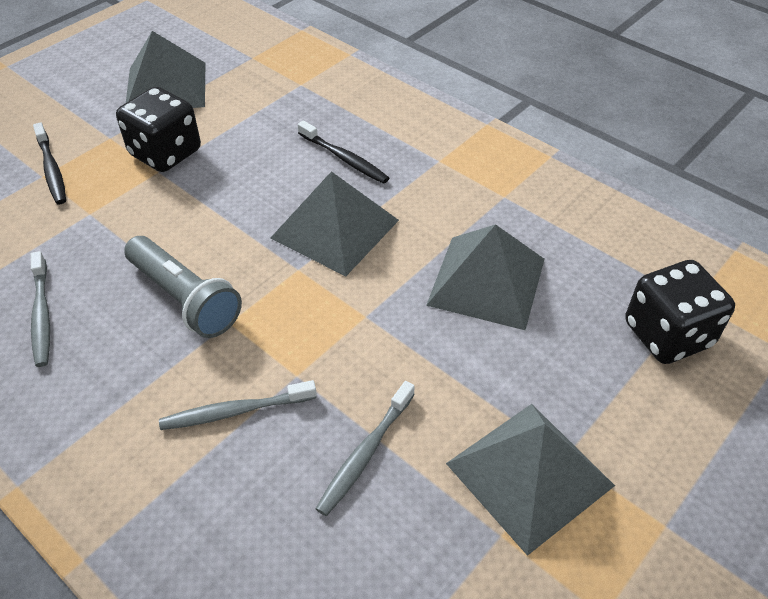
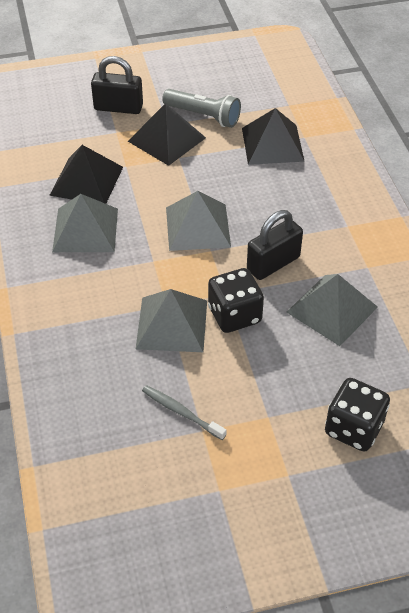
black padlock: 0 -> 2
black pyramid: 0 -> 3
black toothbrush: 2 -> 0
grey toothbrush: 3 -> 1

